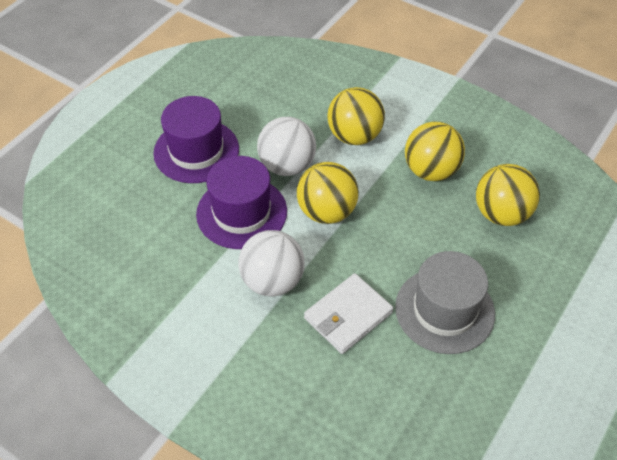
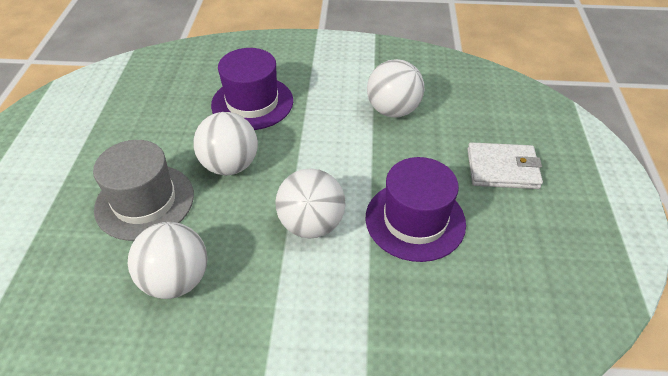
white ball: 2 -> 4
yellow ball: 4 -> 0

